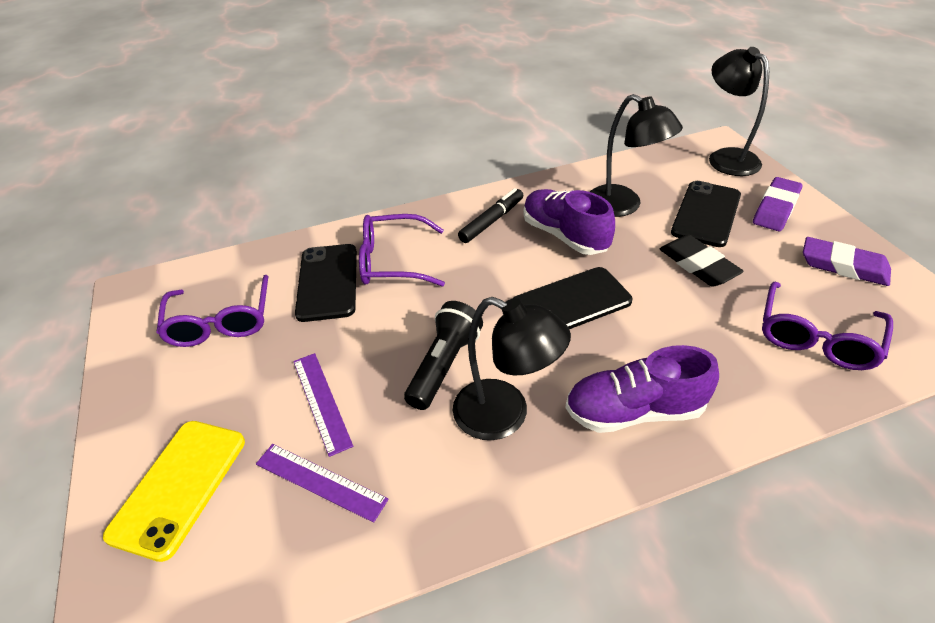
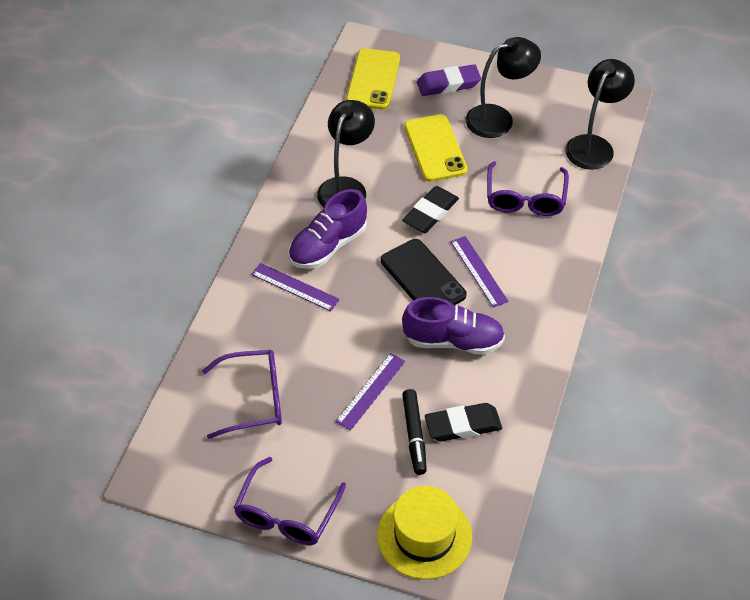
black eraser: 1 -> 2
black flashlight: 1 -> 0
black phone: 3 -> 1
purple eraser: 2 -> 1
purple ruler: 2 -> 3
yellow hat: 0 -> 1
yellow phone: 1 -> 2

